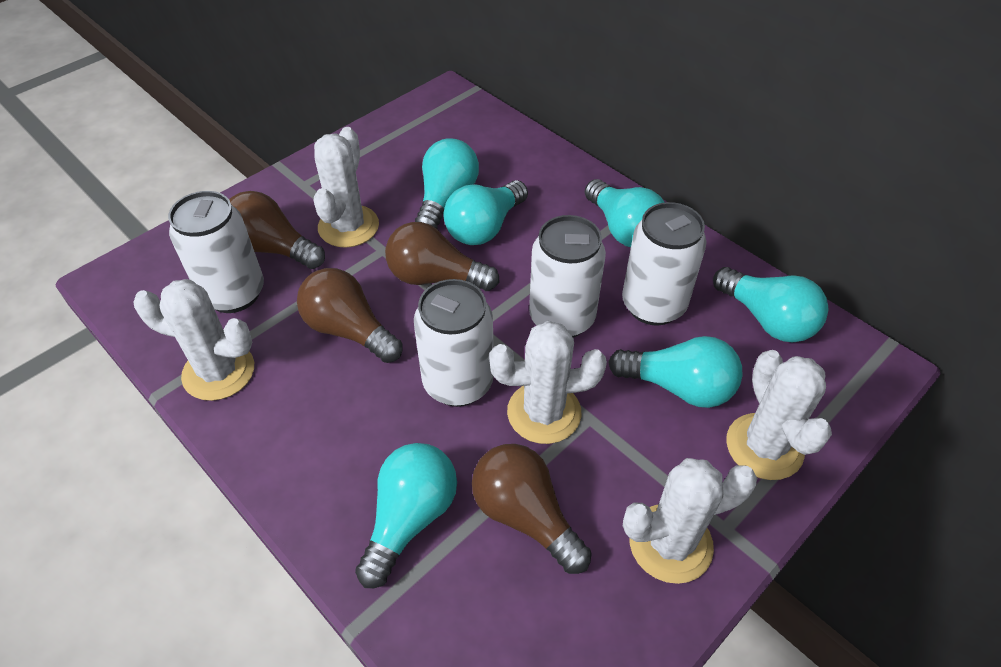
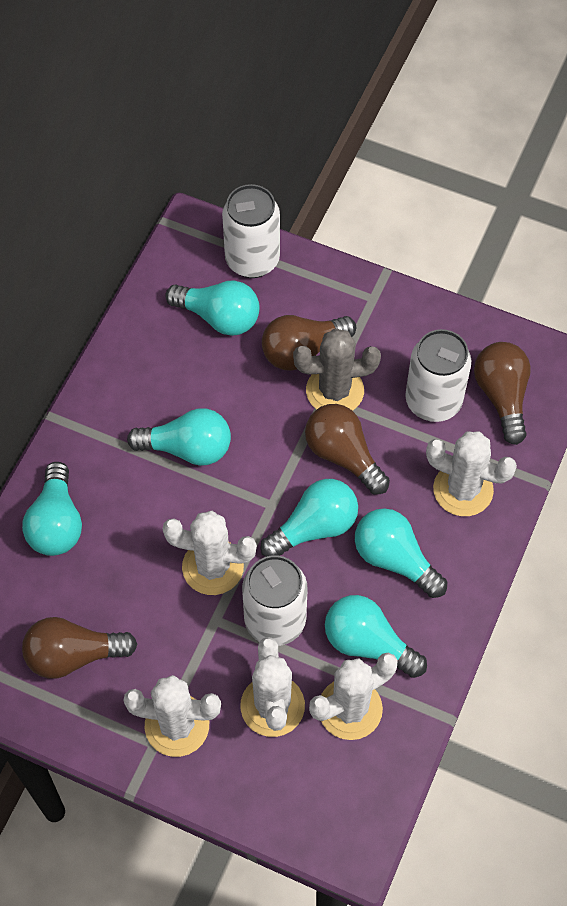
grey cactus: 0 -> 1
white can: 4 -> 3

